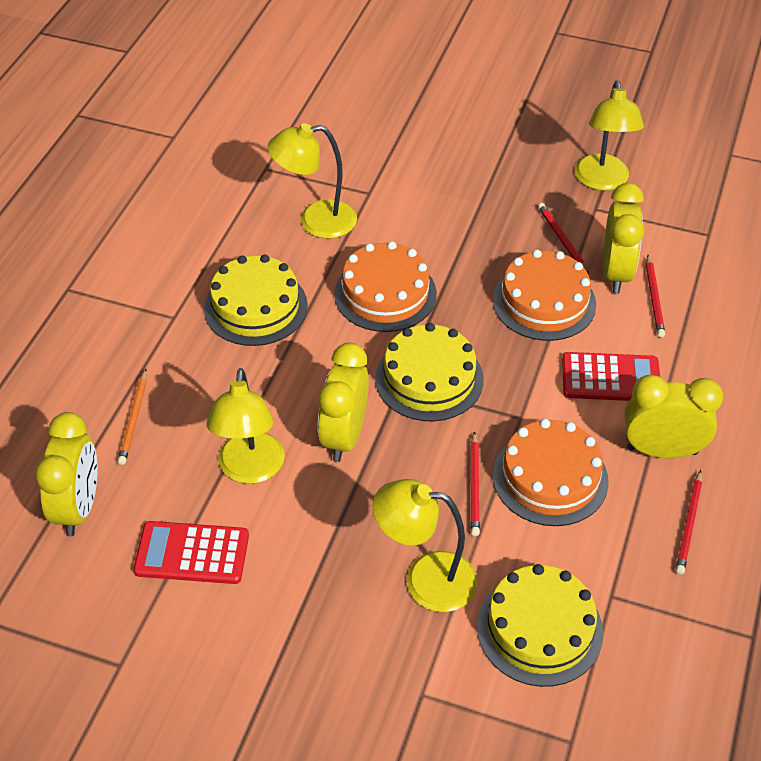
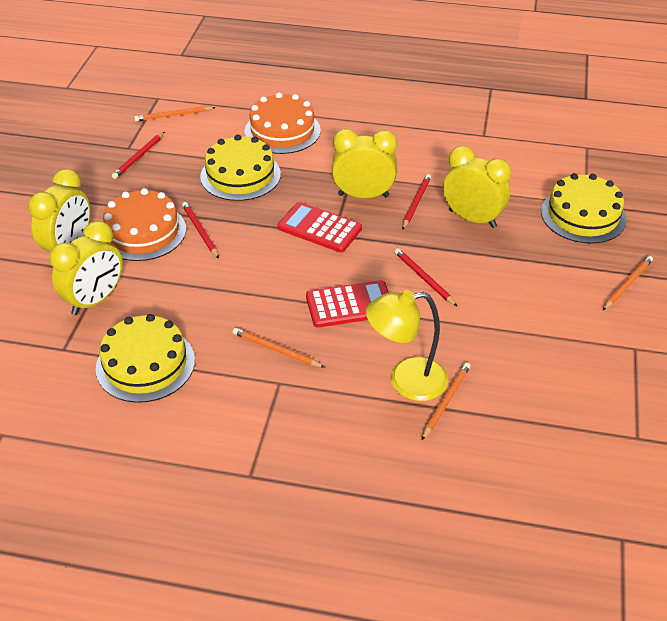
orange cake: 3 -> 2
orange pencil: 1 -> 4
yellow lamp: 4 -> 1

